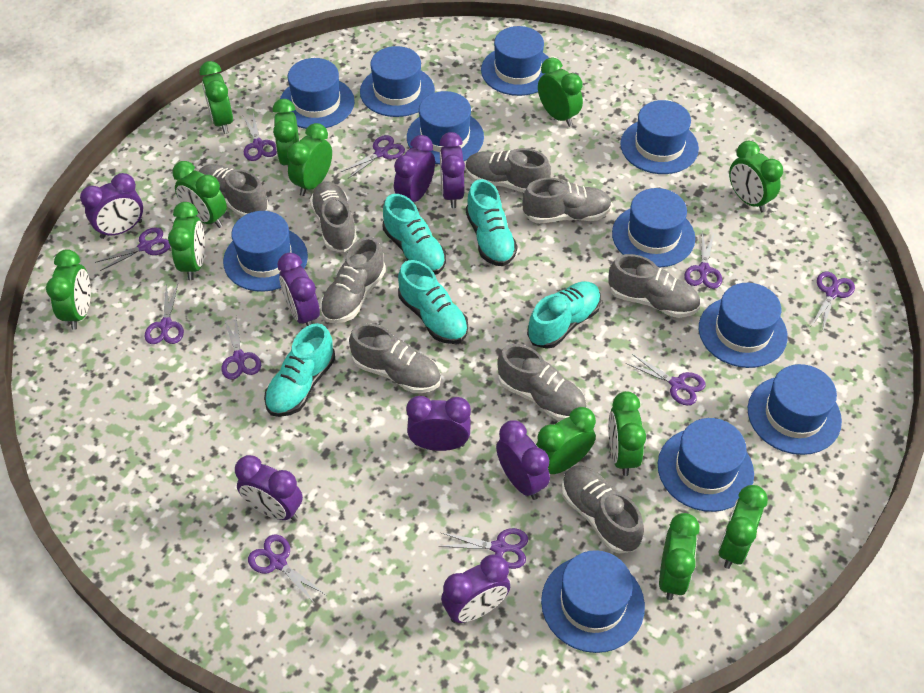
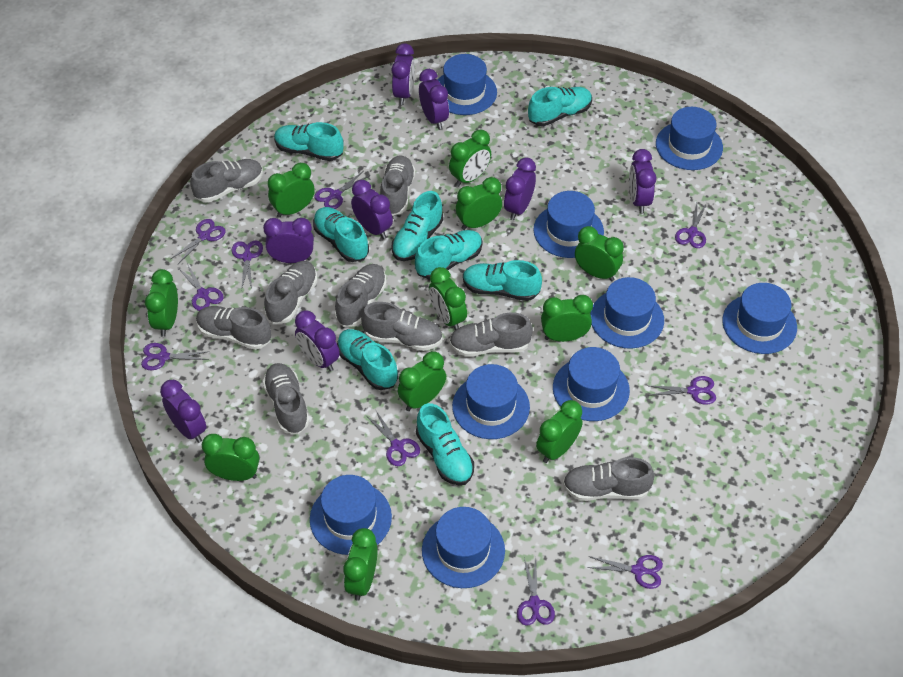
blue hat: 11 -> 9
green clock: 12 -> 11
turquoise shoe: 5 -> 8

